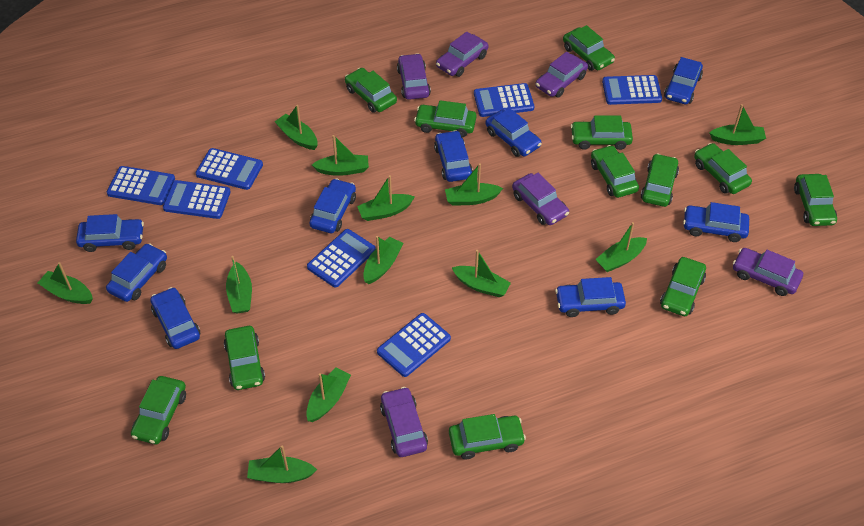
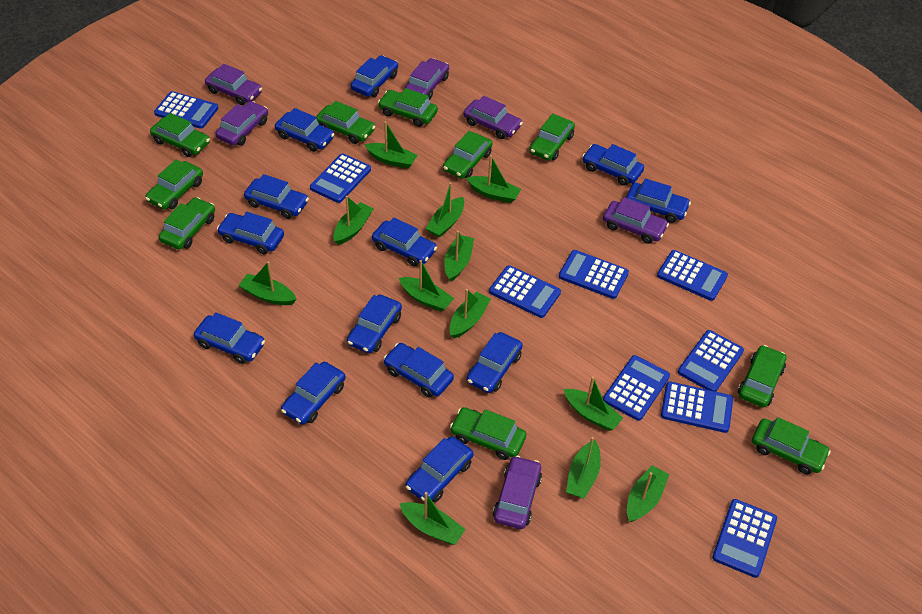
blue calculator: 7 -> 9
blue car: 9 -> 13
green car: 12 -> 10

